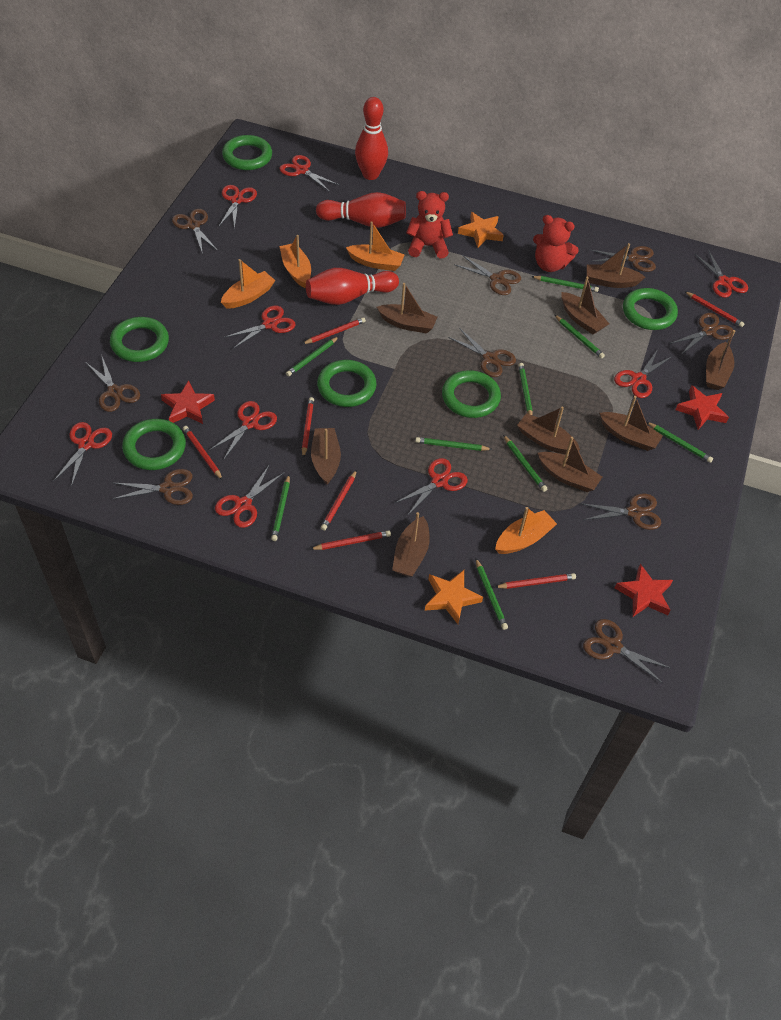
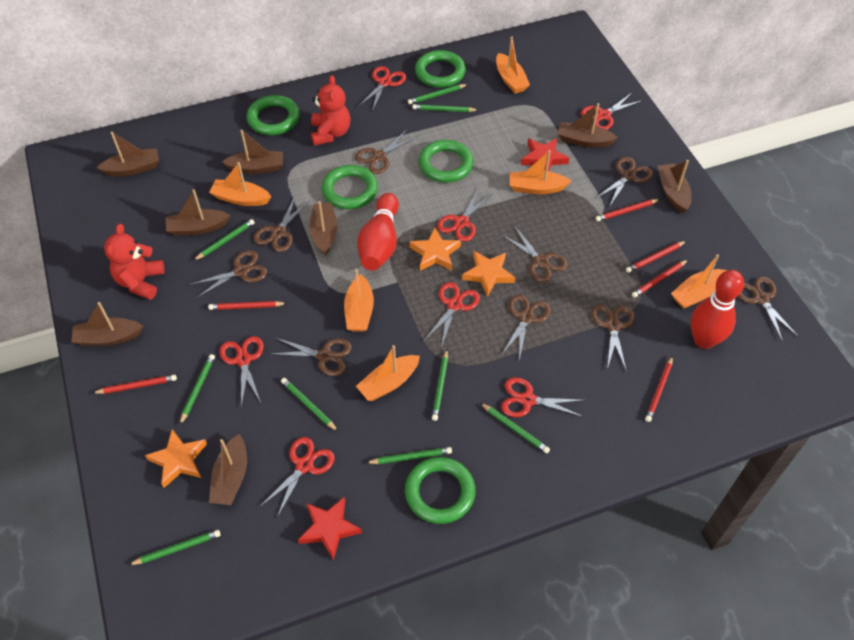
brown boat: 9 -> 8
green ring: 6 -> 5
orange boat: 4 -> 6
orange star: 2 -> 3
red bowling pin: 3 -> 2
red pencil: 7 -> 6
red scissors: 9 -> 7
red star: 3 -> 2

